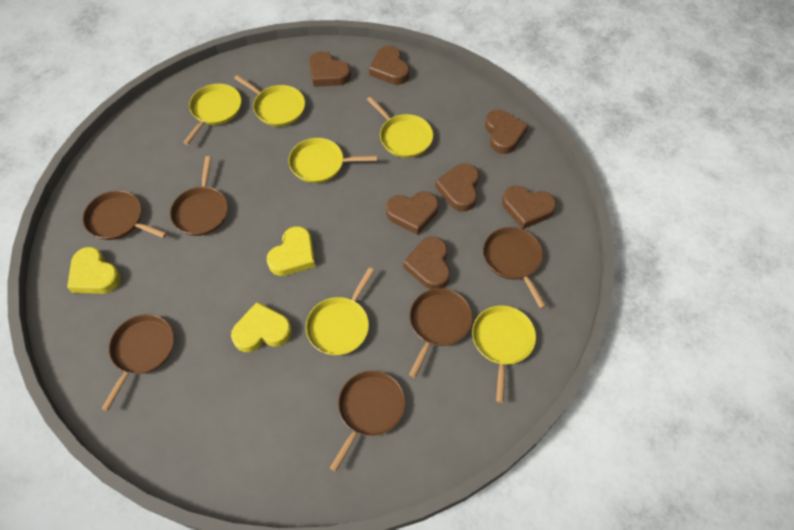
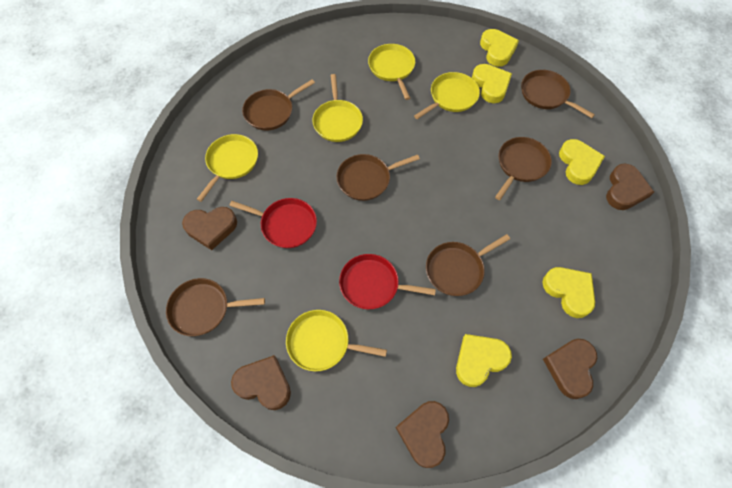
brown heart: 7 -> 5
red pan: 0 -> 2
yellow heart: 3 -> 5
yellow pan: 6 -> 5

